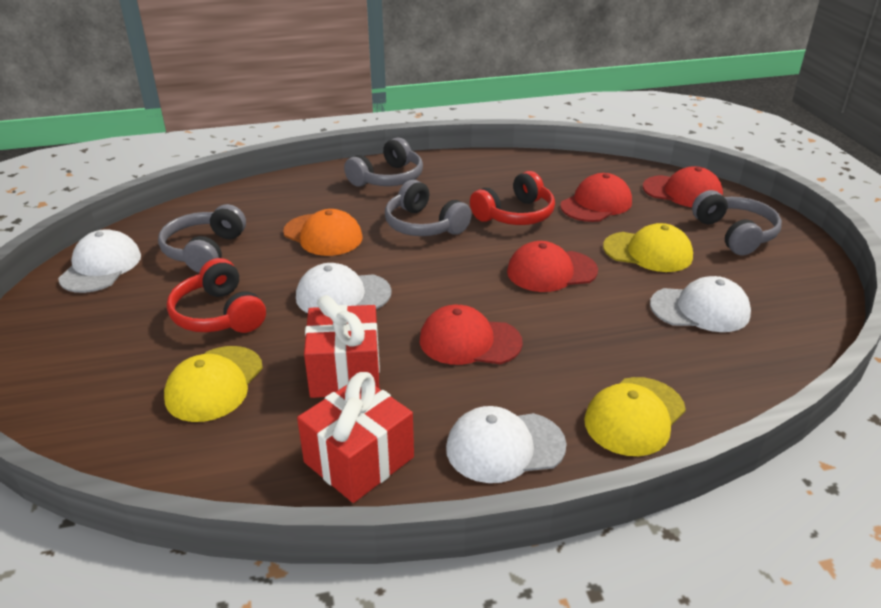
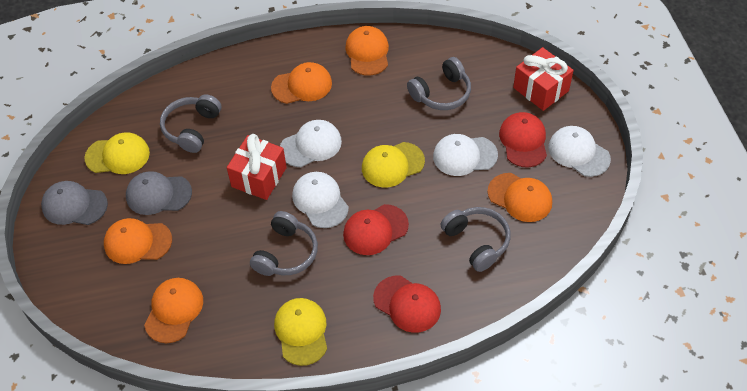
grey cap: 0 -> 2
orange cap: 1 -> 5
red cap: 4 -> 3
red headphones: 2 -> 0

